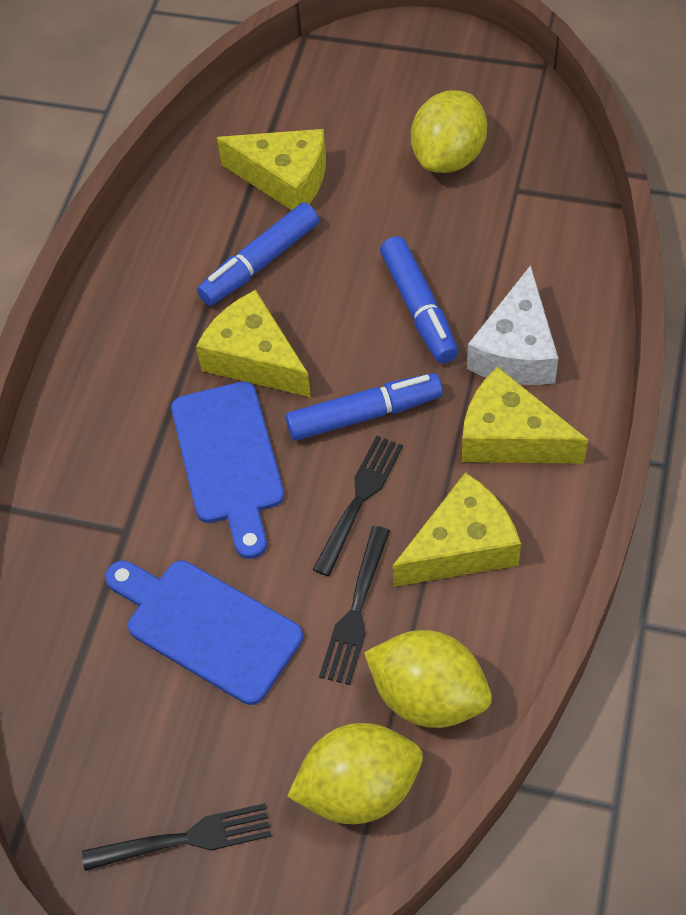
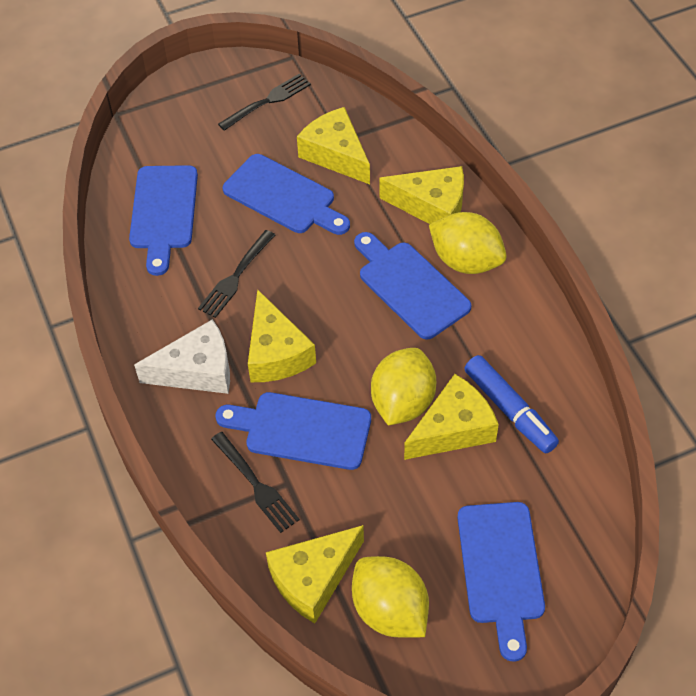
blue cutting board: 2 -> 5
blue marker: 3 -> 1
yellow cheese: 4 -> 5

